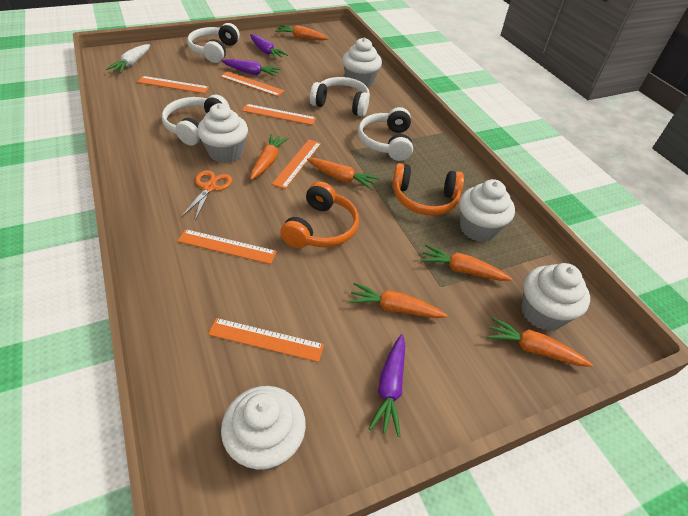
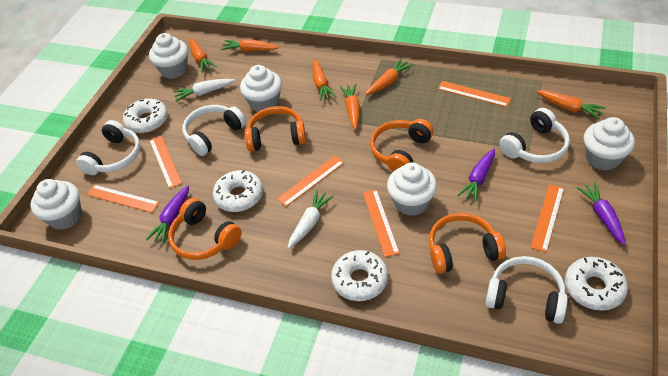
orange headphones: 2 -> 4
orange scissors: 1 -> 0
white carrot: 1 -> 2
white donut: 0 -> 4

